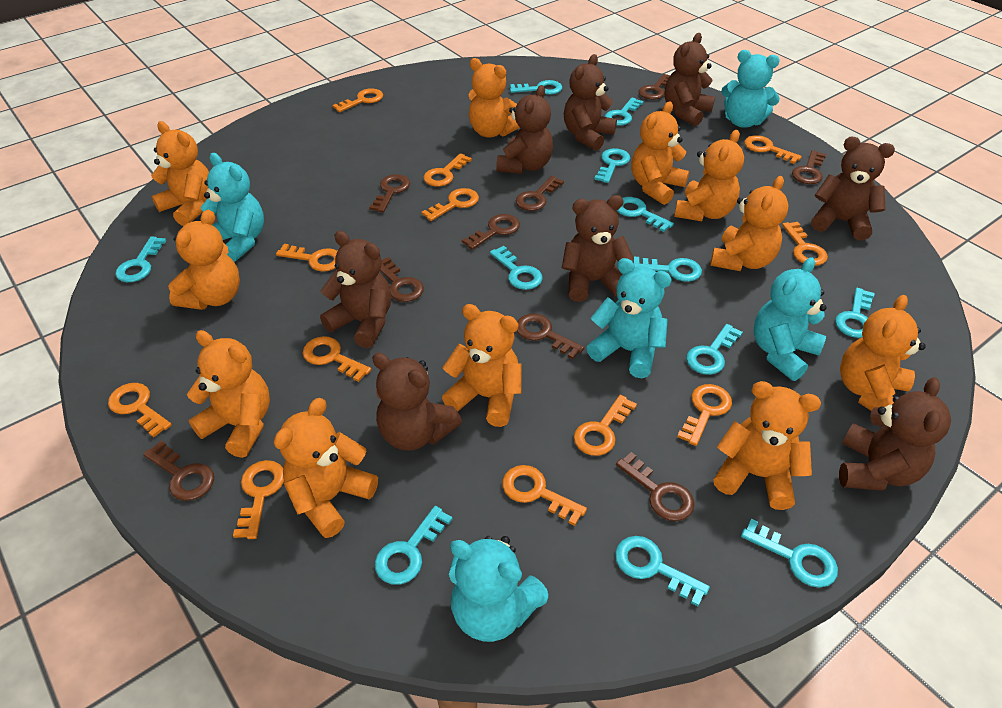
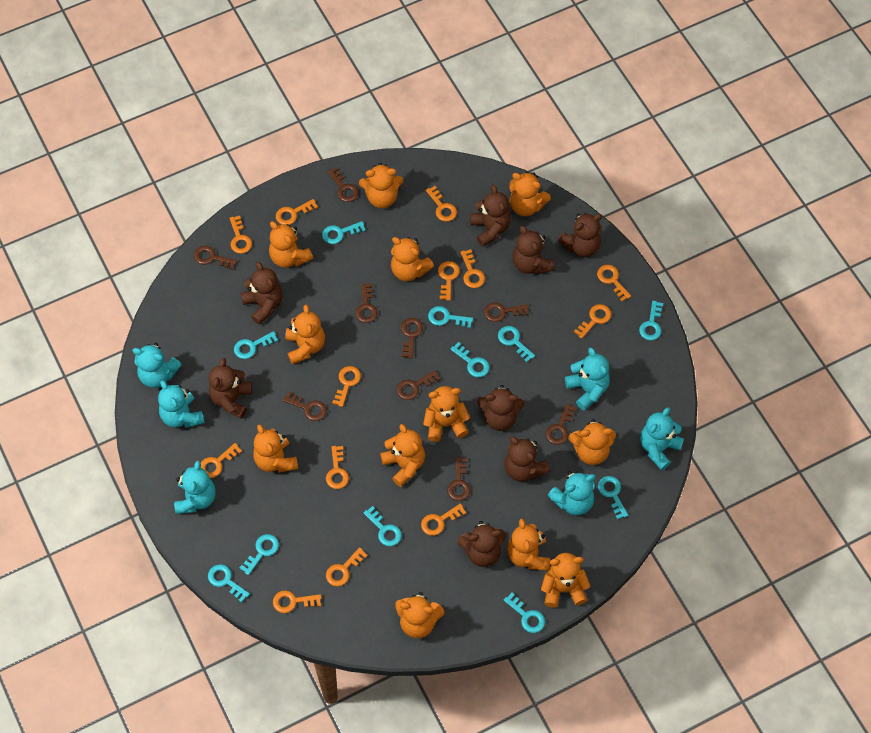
orange key: 12 -> 13
orange teddy bear: 11 -> 12
turquoise key: 12 -> 11
turquoise teddy bear: 5 -> 6

